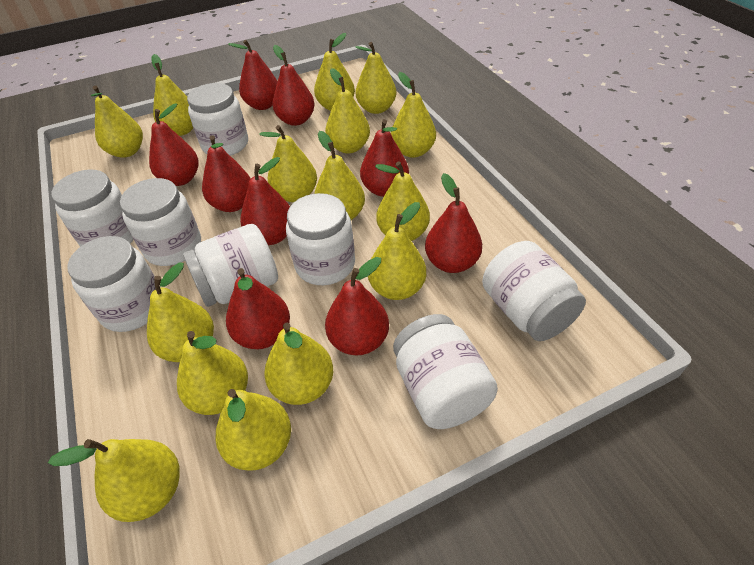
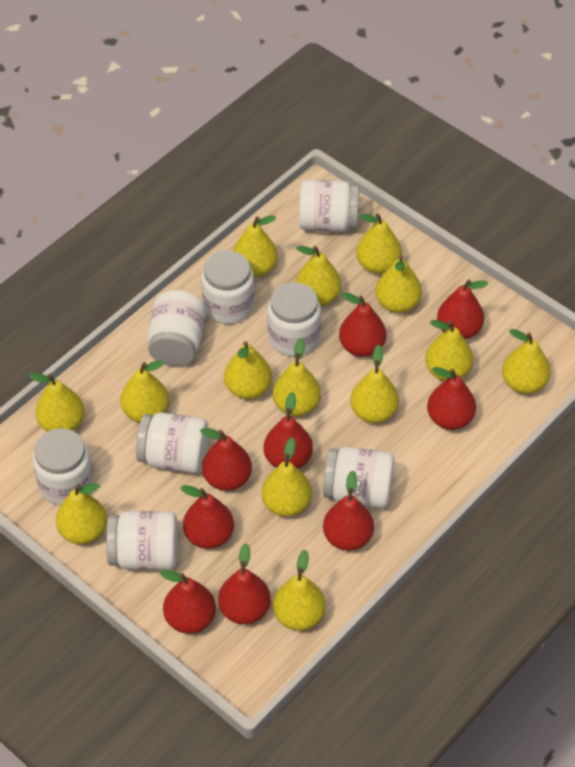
yellow pear: 15 -> 14

